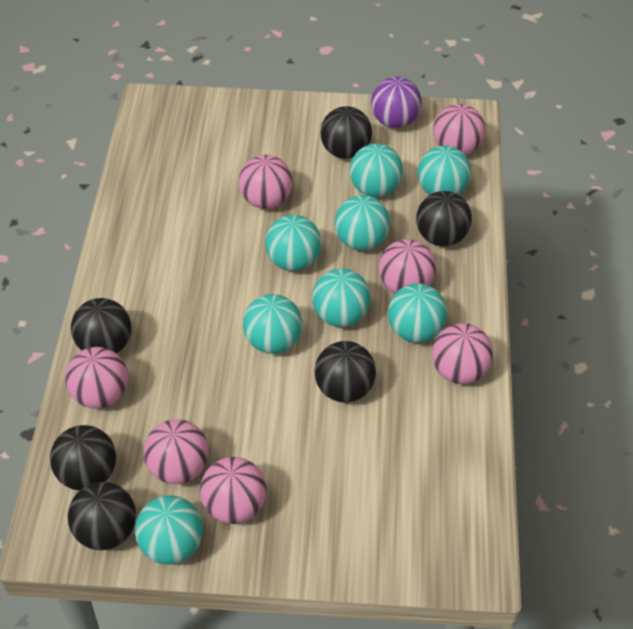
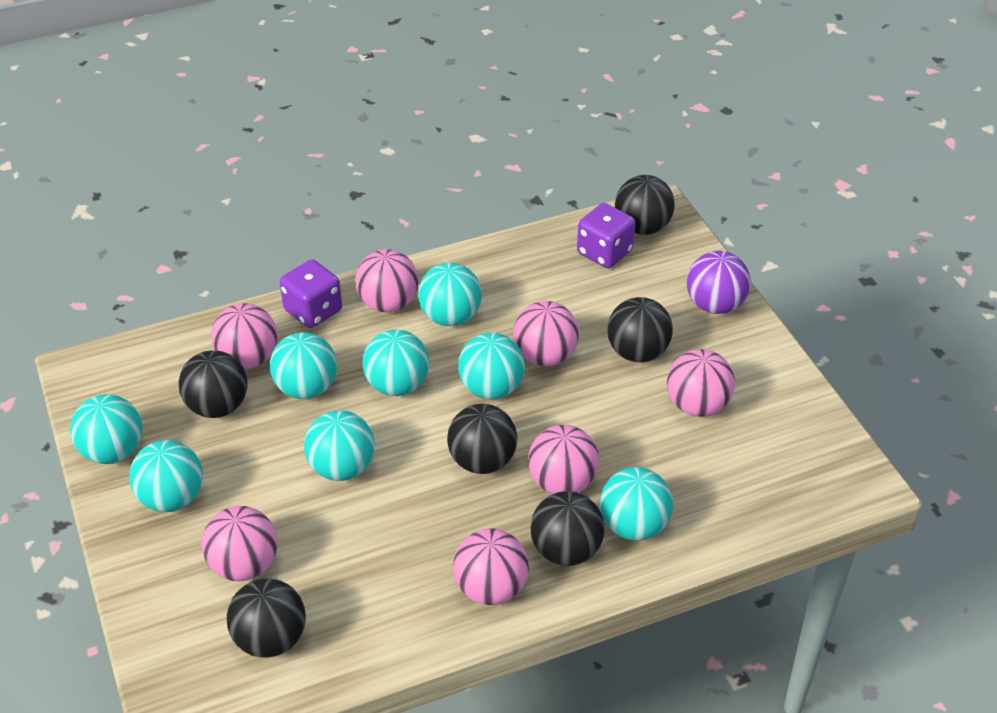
purple dice: 0 -> 2

